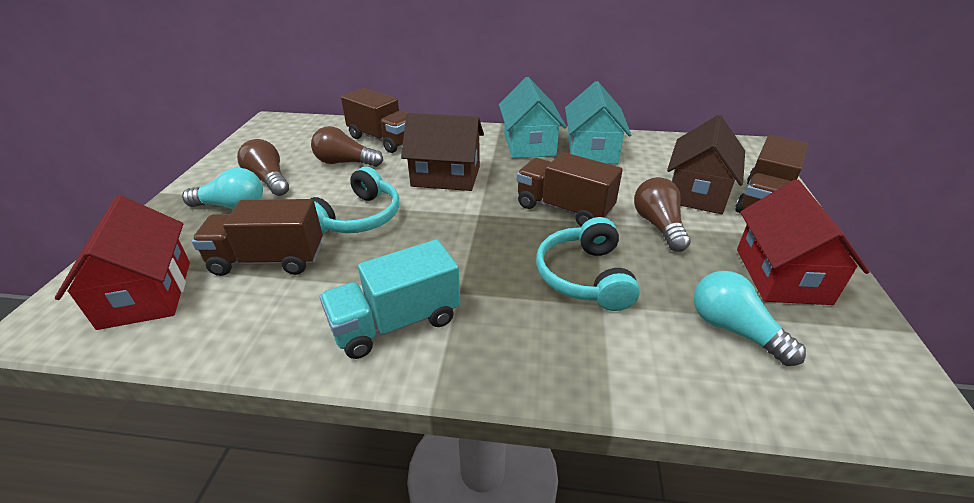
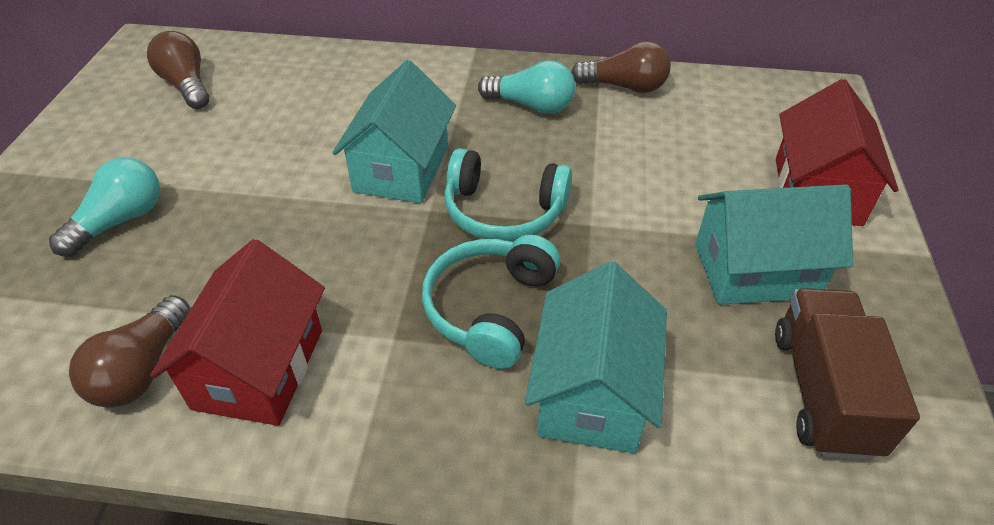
brown house: 2 -> 0
brown truck: 4 -> 1
turquoise house: 2 -> 3
turquoise truck: 1 -> 0

